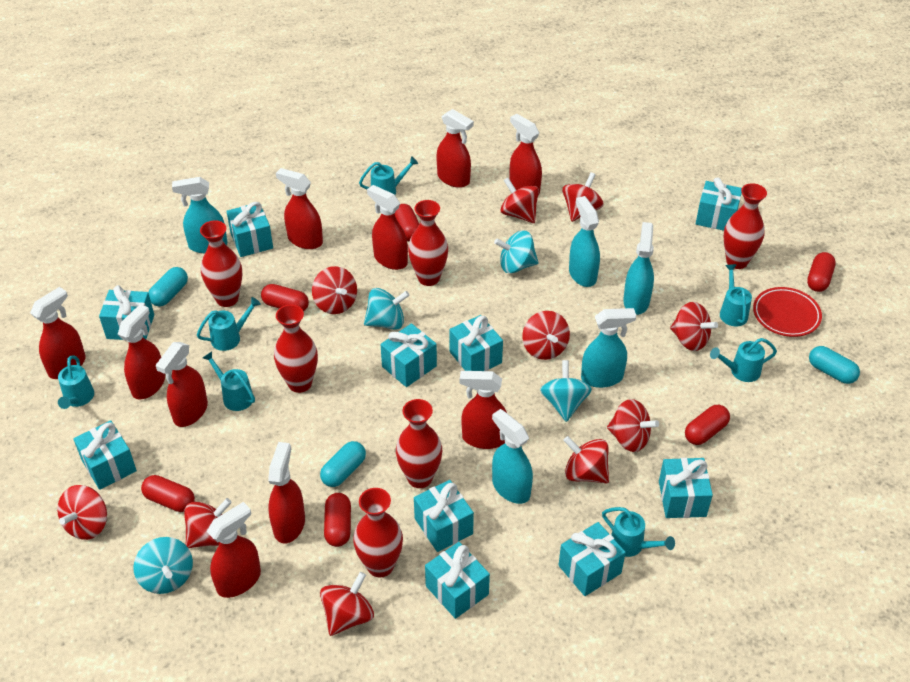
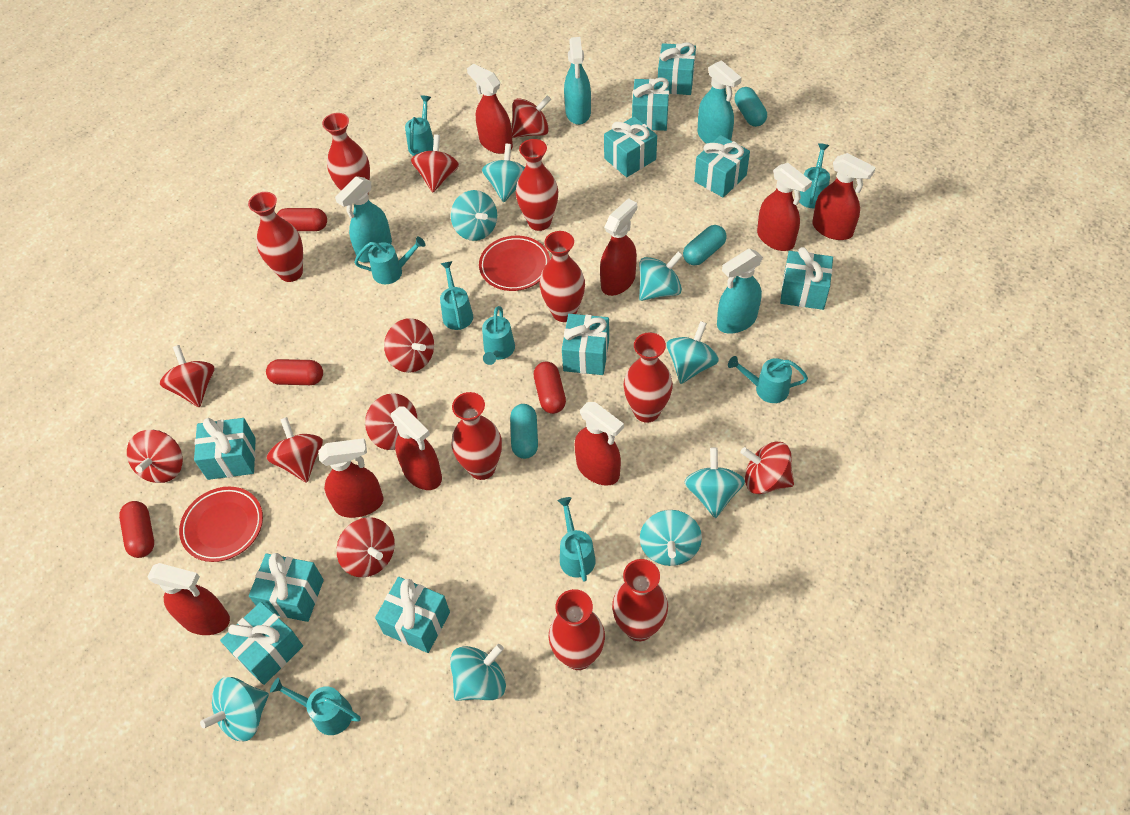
red capsule: 6 -> 4
red plate: 1 -> 2
red spinning top: 10 -> 9
red spray bottle: 10 -> 8
red vase: 6 -> 8
turquoise spinning top: 4 -> 8
turquoise spray bottle: 5 -> 4
turquoise watering can: 7 -> 8

